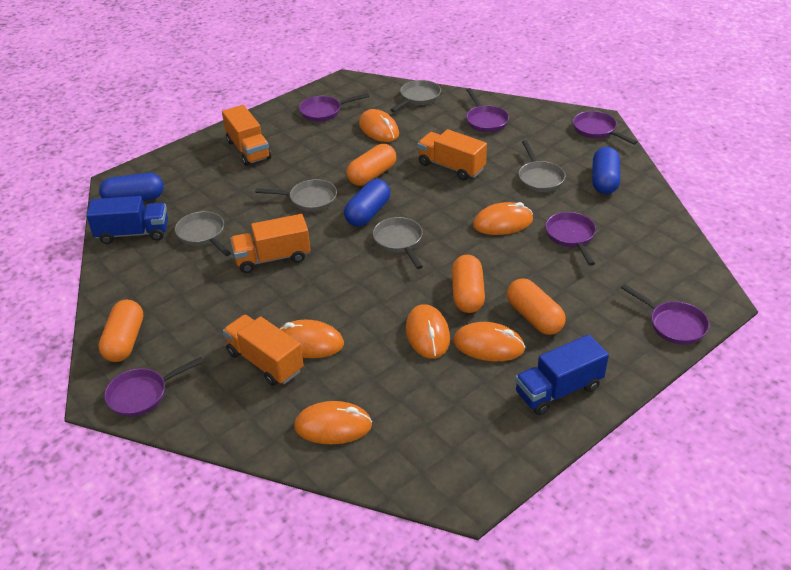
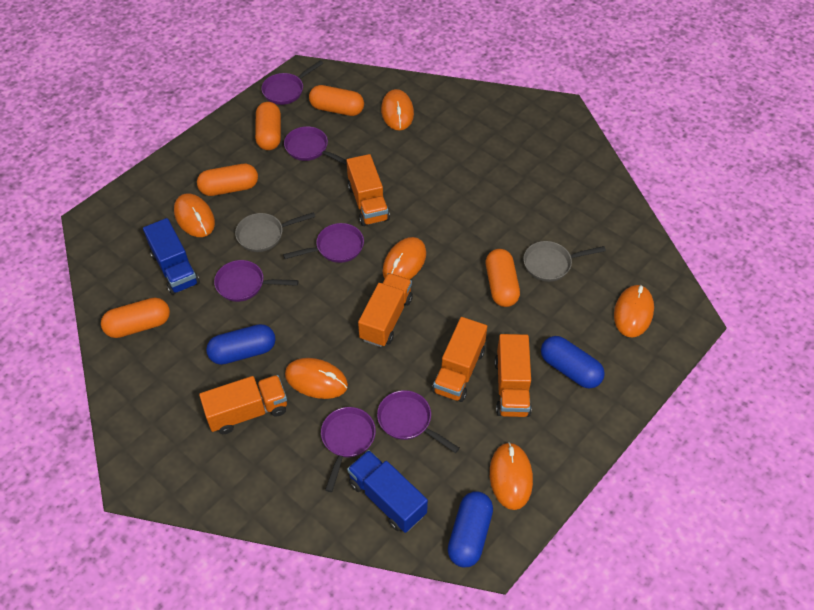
grey pan: 5 -> 2
orange capsule: 4 -> 5
orange truck: 4 -> 5

